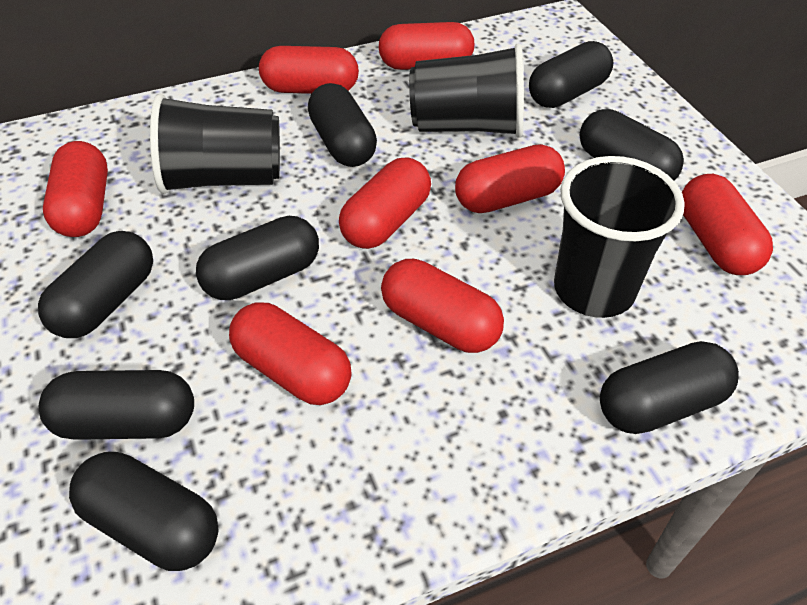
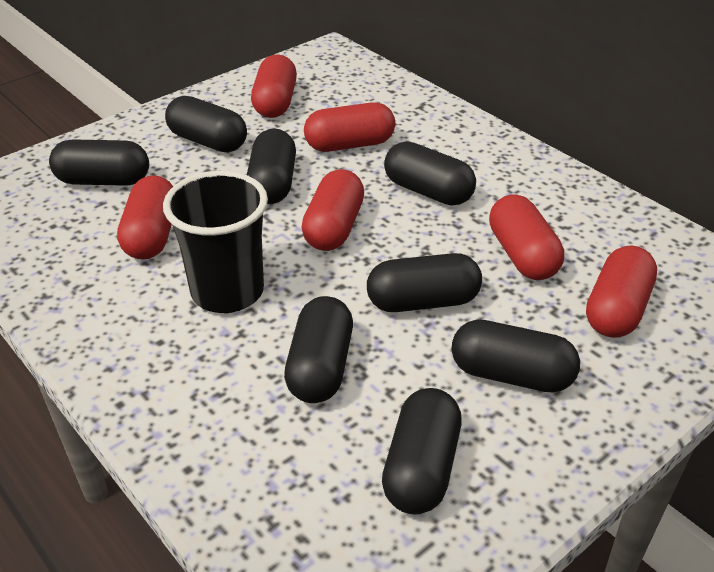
black cup: 3 -> 1
red capsule: 8 -> 6

